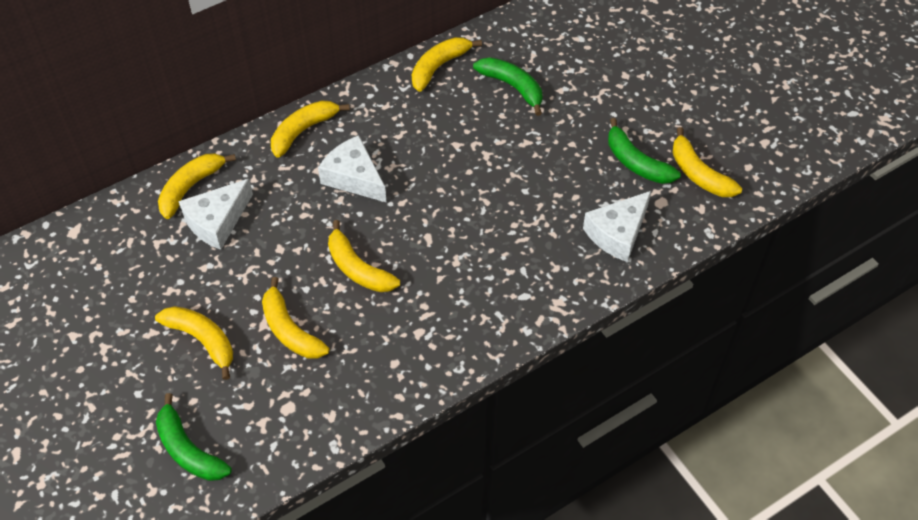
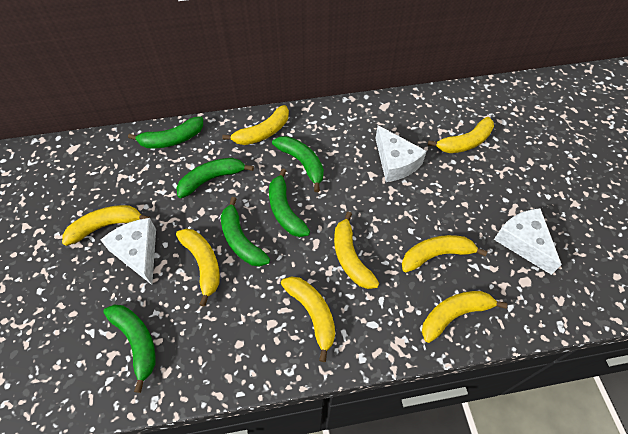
green banana: 3 -> 6
yellow banana: 7 -> 8

